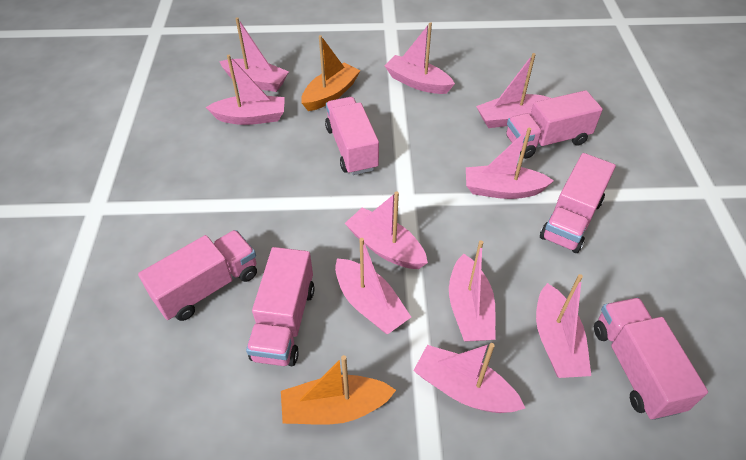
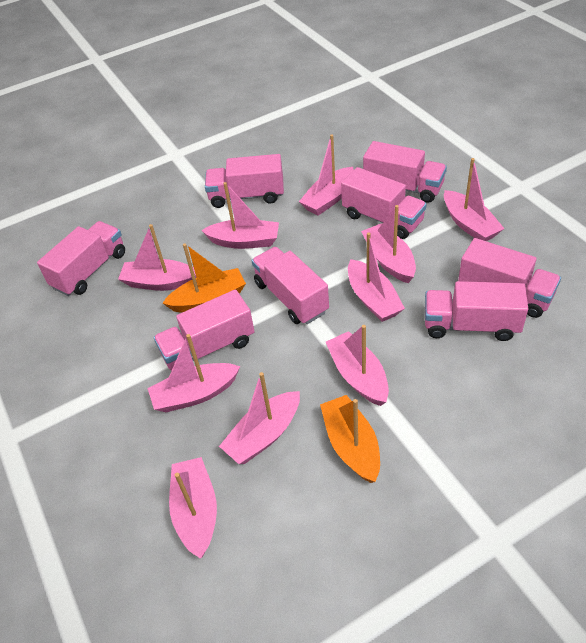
pink truck: 6 -> 8

